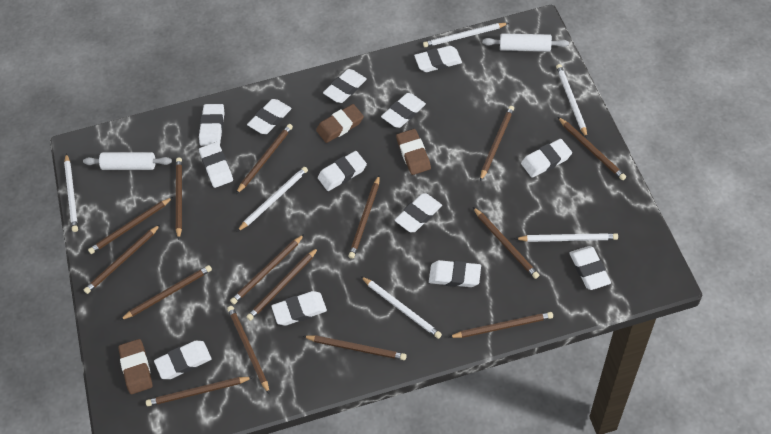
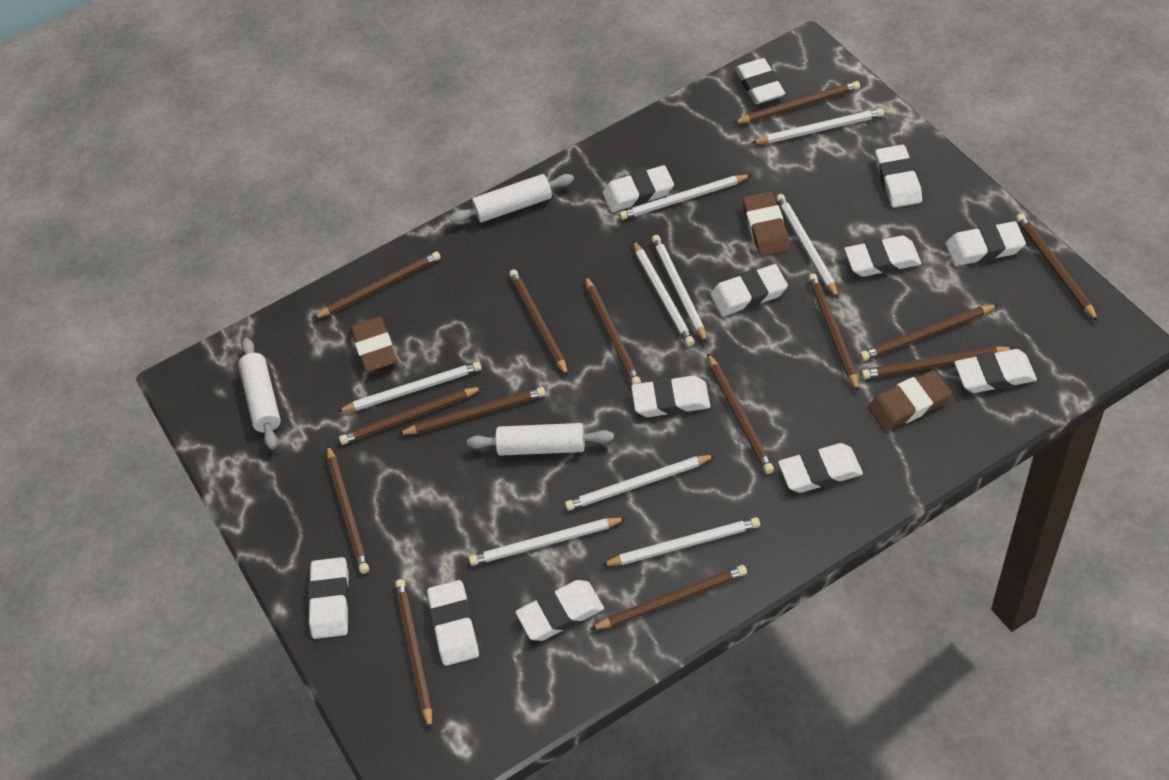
brown pencil: 15 -> 14
white eraser: 13 -> 12
white pencil: 6 -> 9
white rolling pin: 2 -> 3

